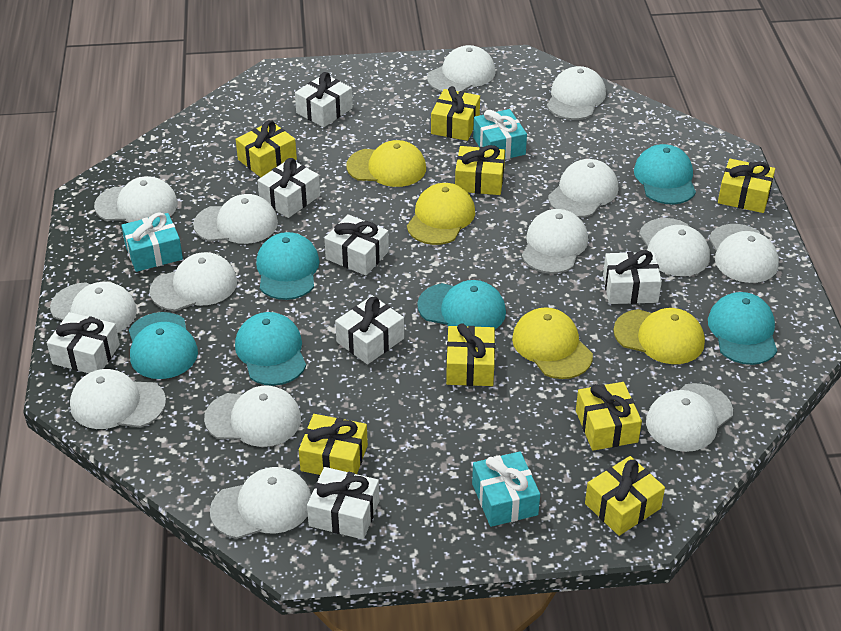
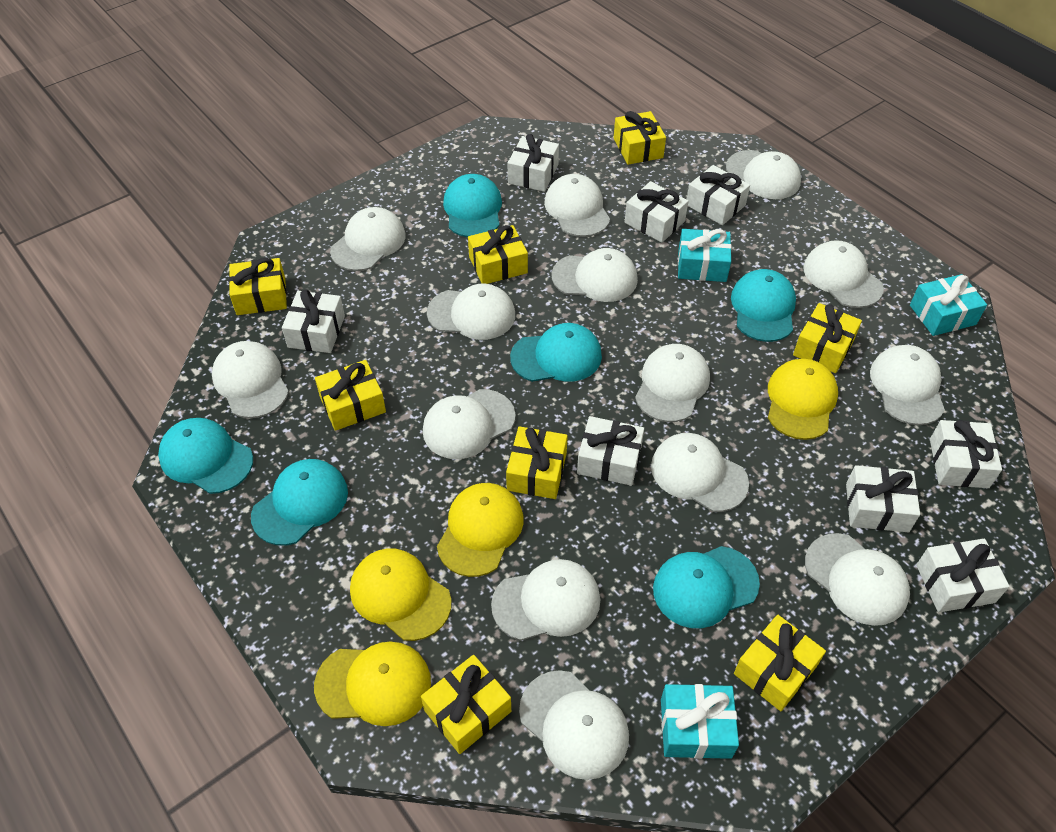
white gift: 7 -> 8

